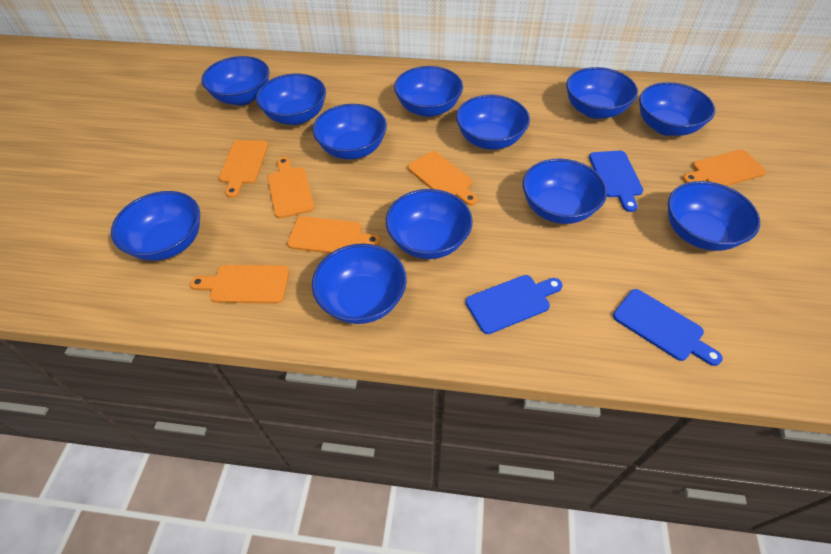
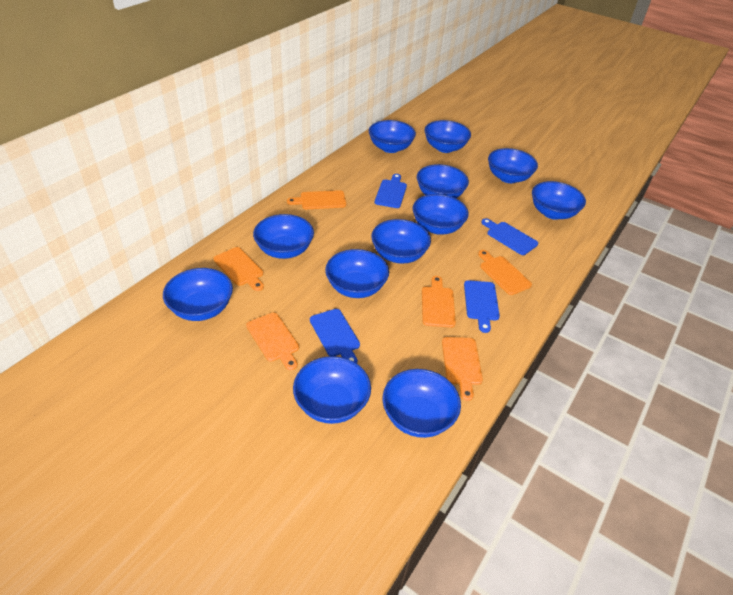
blue cutting board: 3 -> 4

